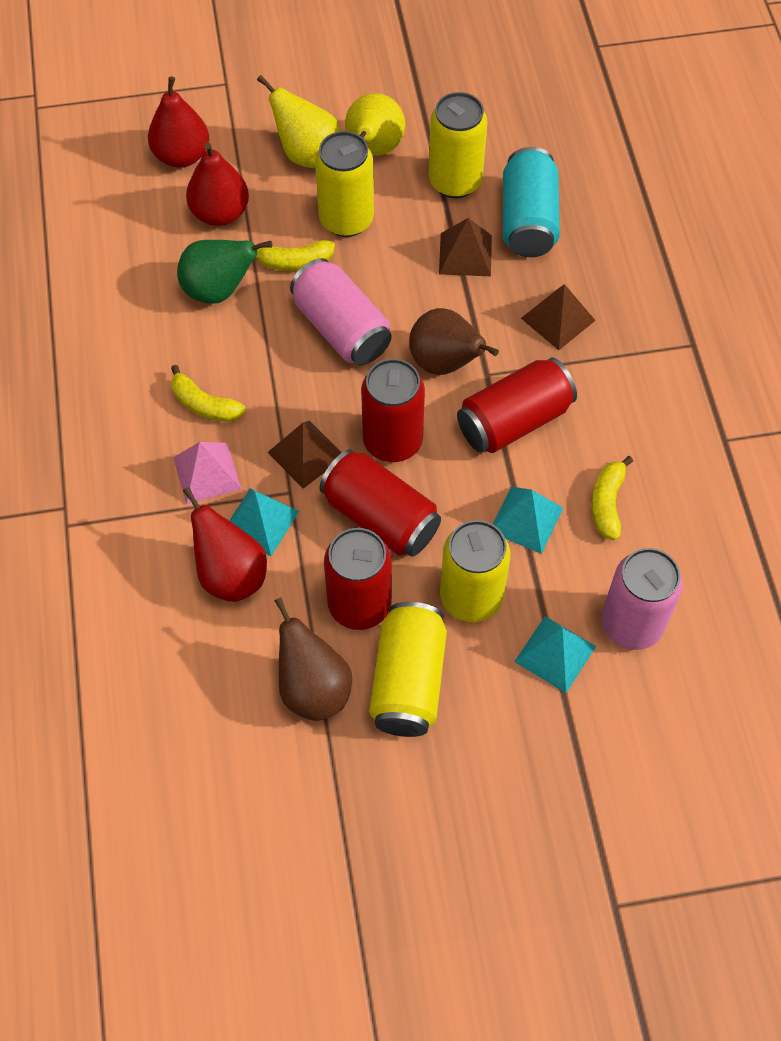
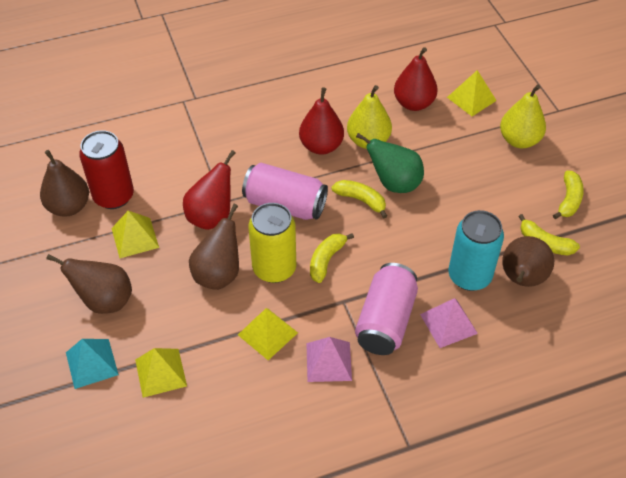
brown pear: 2 -> 4
brown pyramid: 3 -> 0
pink pyramid: 1 -> 2
red can: 4 -> 1
turquoise pyramid: 3 -> 1
yellow banana: 3 -> 4
yellow can: 4 -> 1
yellow pyramid: 0 -> 4

